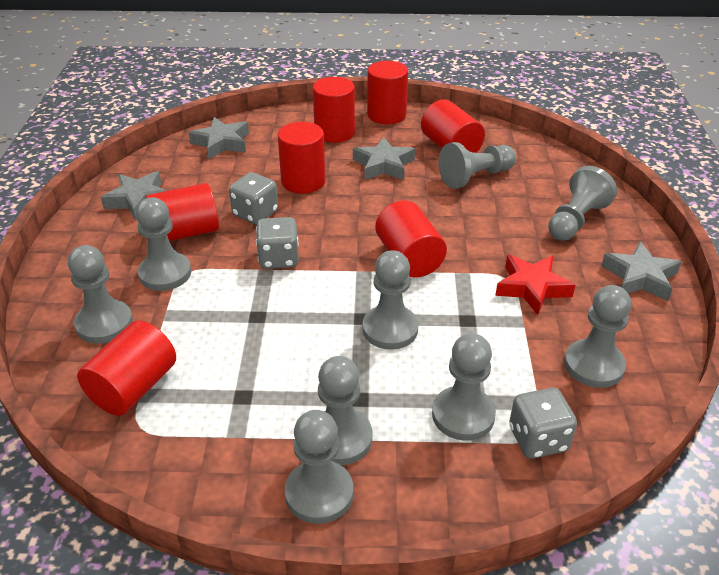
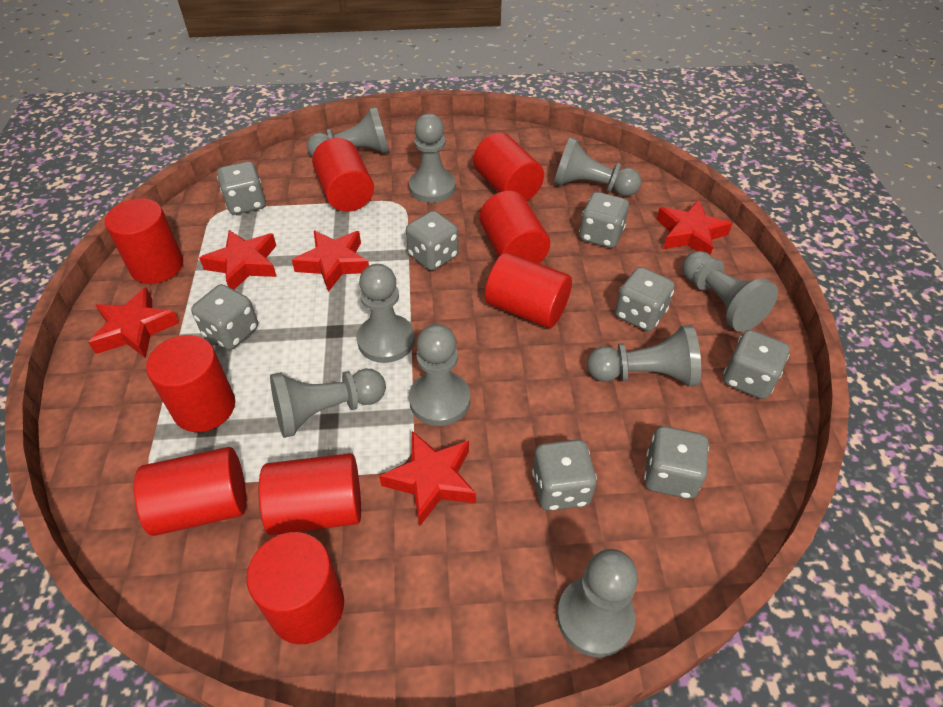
grey dice: 3 -> 8
grey star: 4 -> 0
red cylinder: 7 -> 9
red star: 1 -> 5

